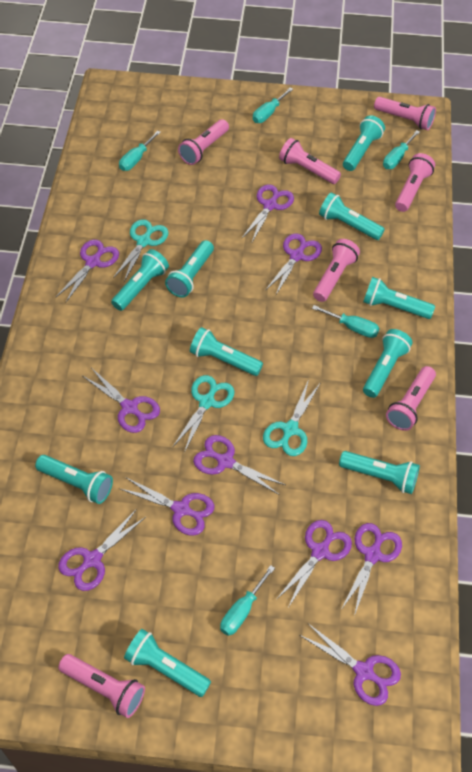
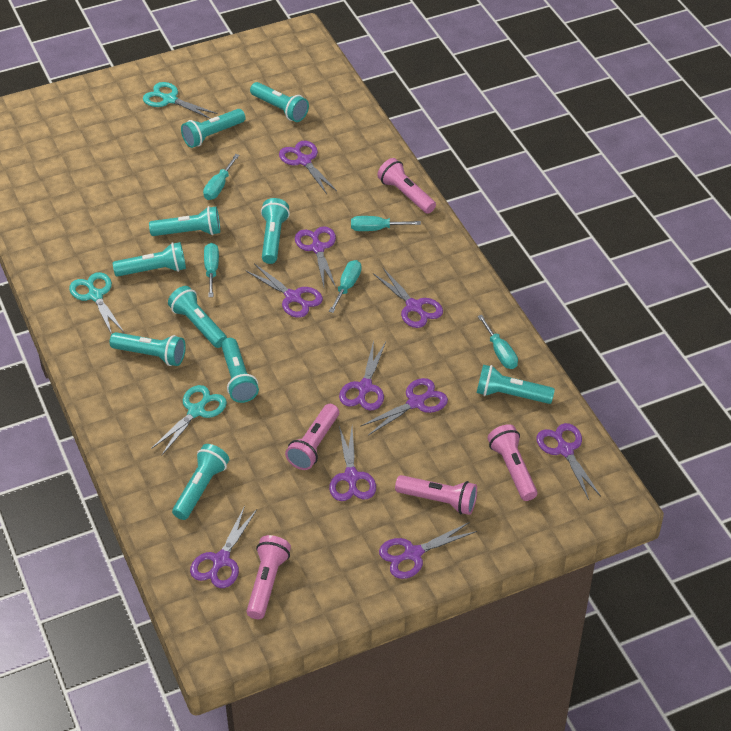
pink flashlight: 7 -> 5

